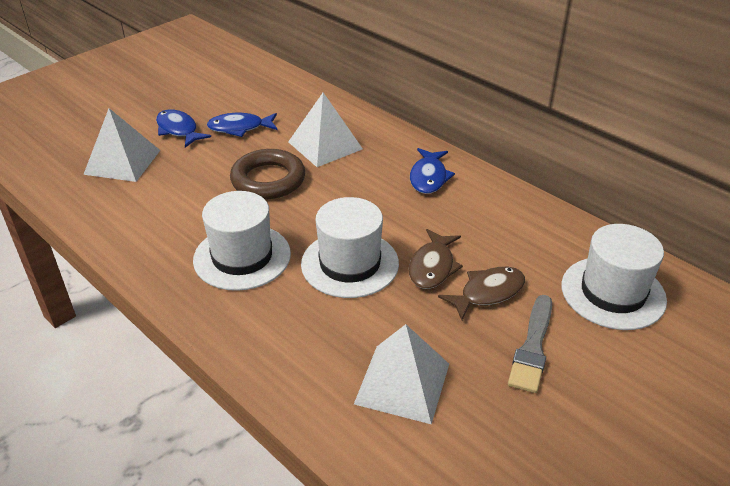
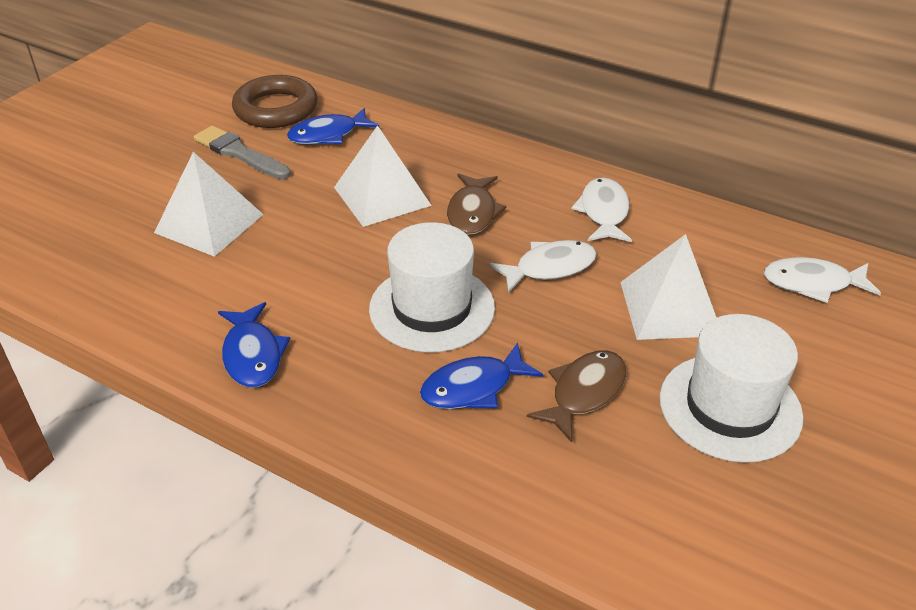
white fish: 0 -> 3
white hat: 3 -> 2

